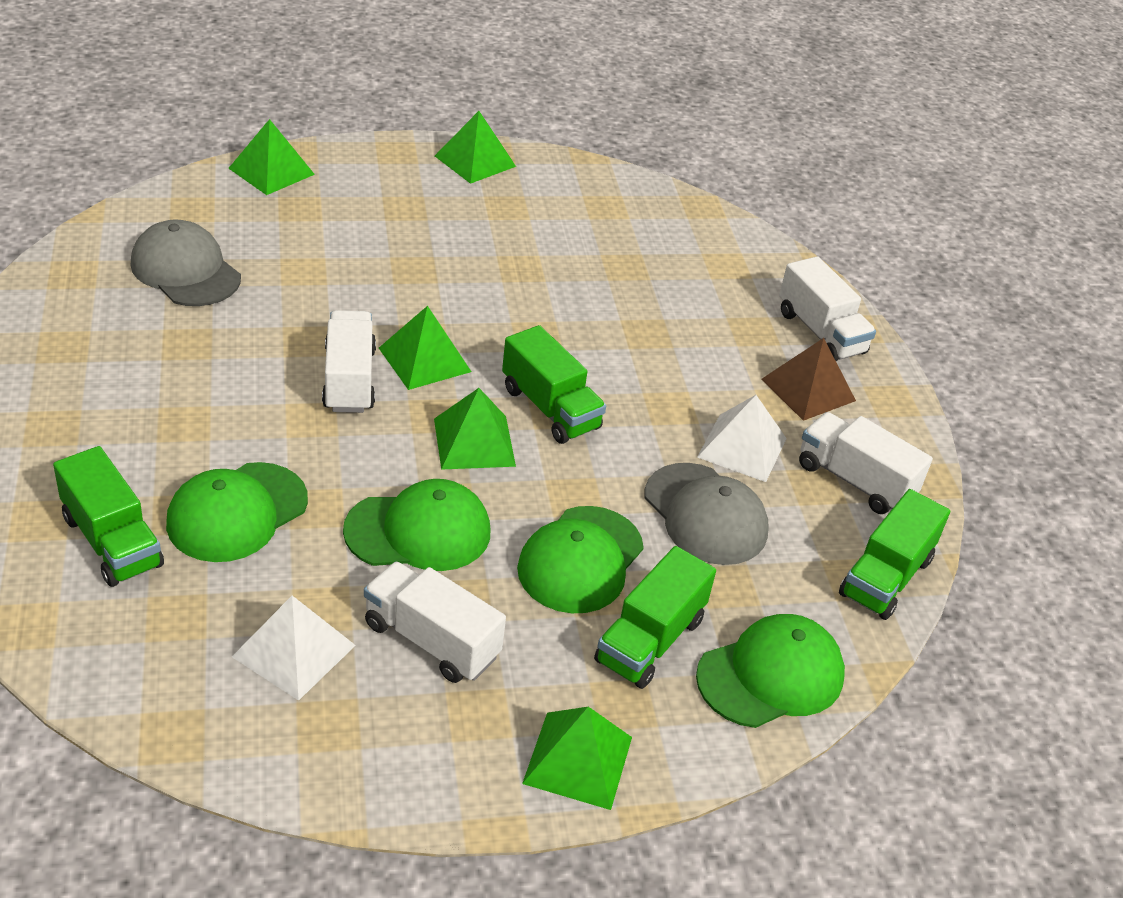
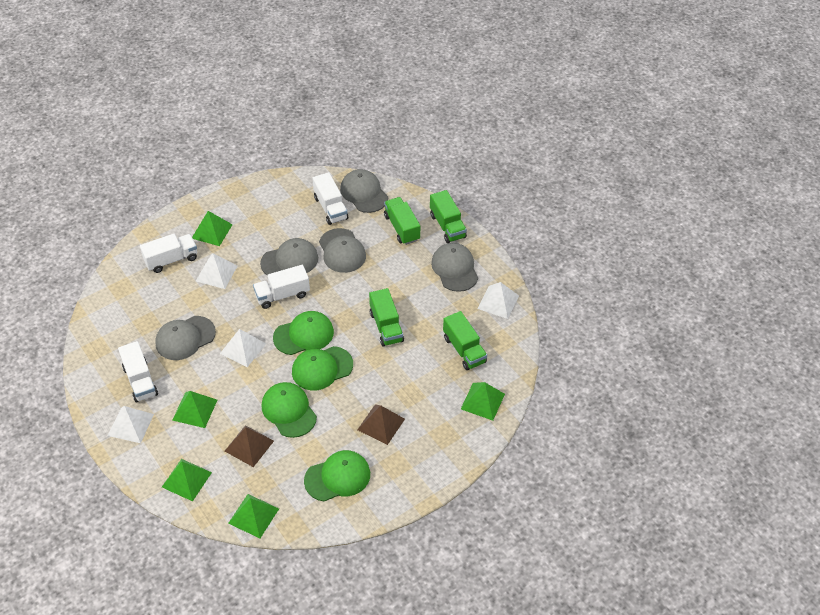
brown pyramid: 1 -> 2
grey cap: 2 -> 5
white pyramid: 2 -> 4

